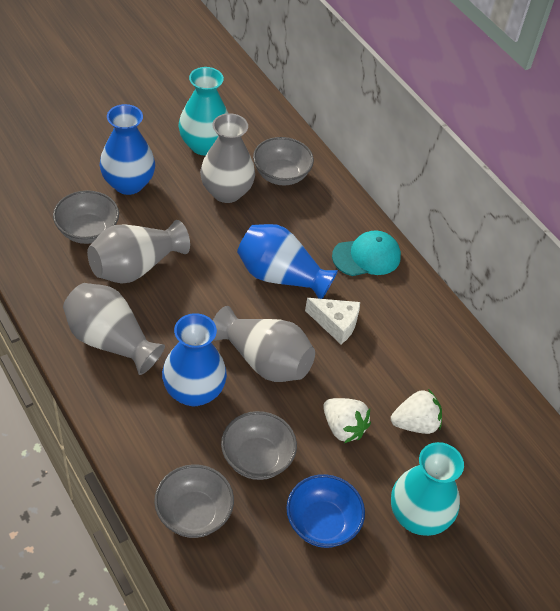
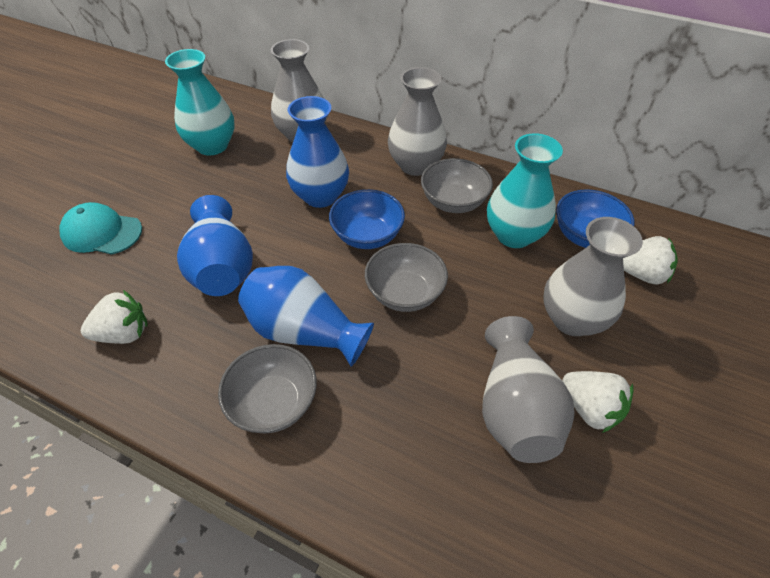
blue bowl: 1 -> 2
grey bowl: 4 -> 3
white cheese: 1 -> 0
white strawberry: 2 -> 3

